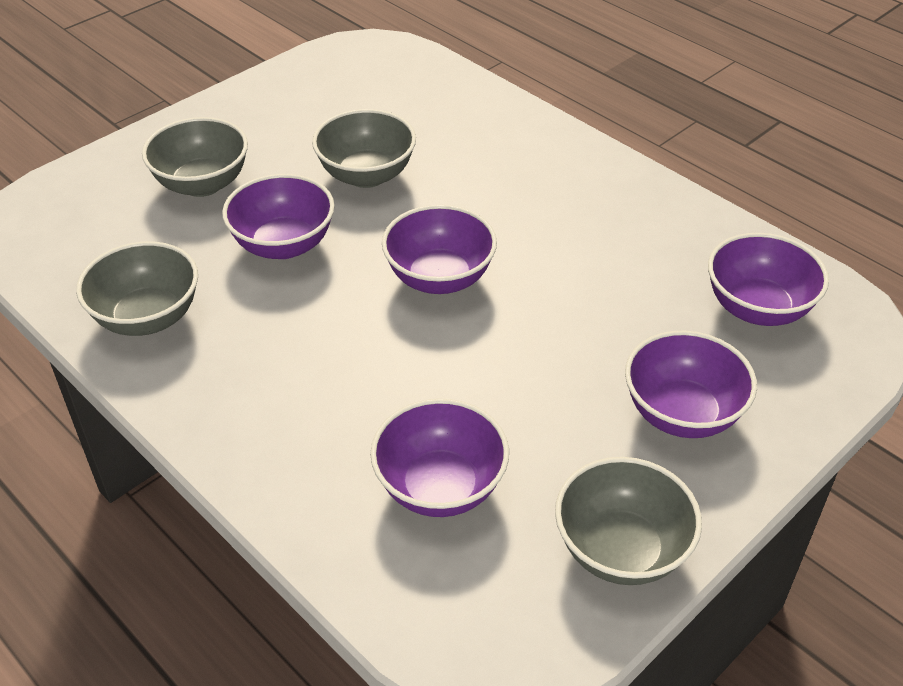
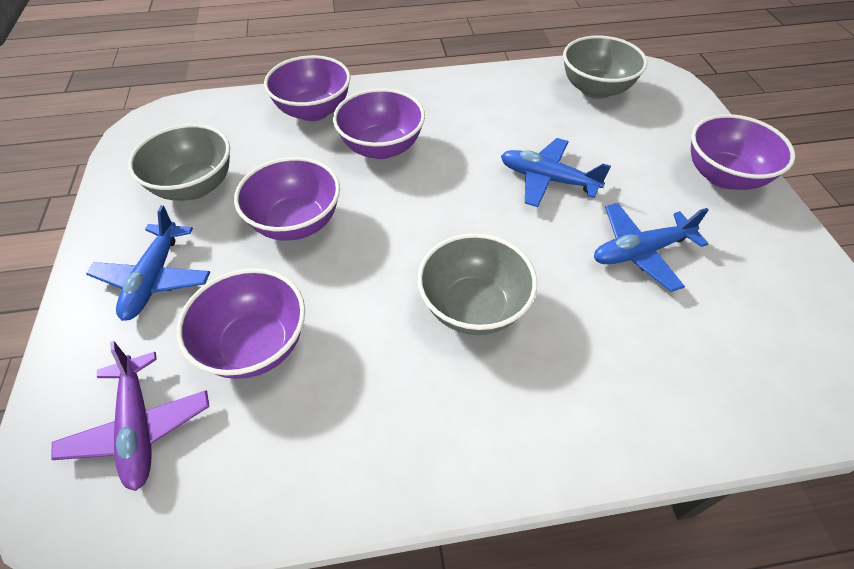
blue plane: 0 -> 3
grey bowl: 4 -> 3
purple plane: 0 -> 1

